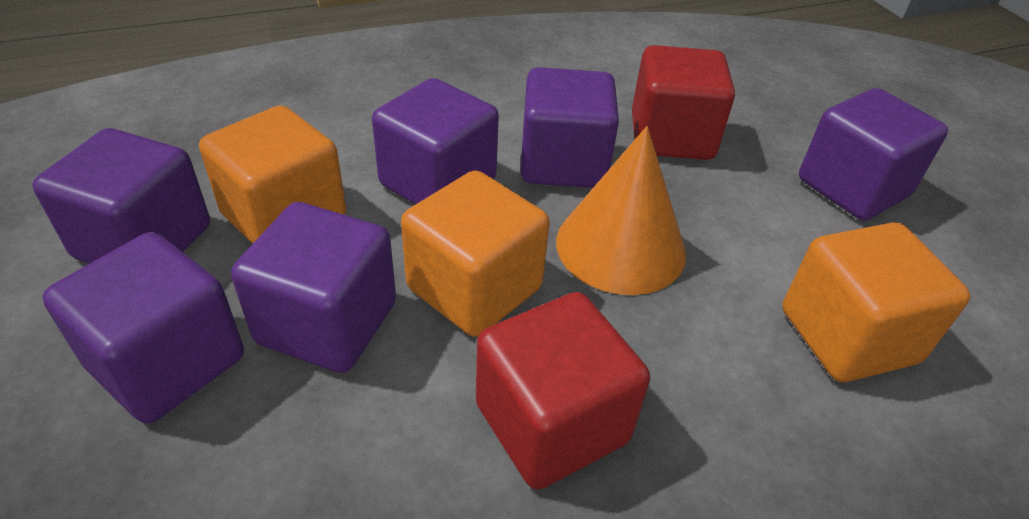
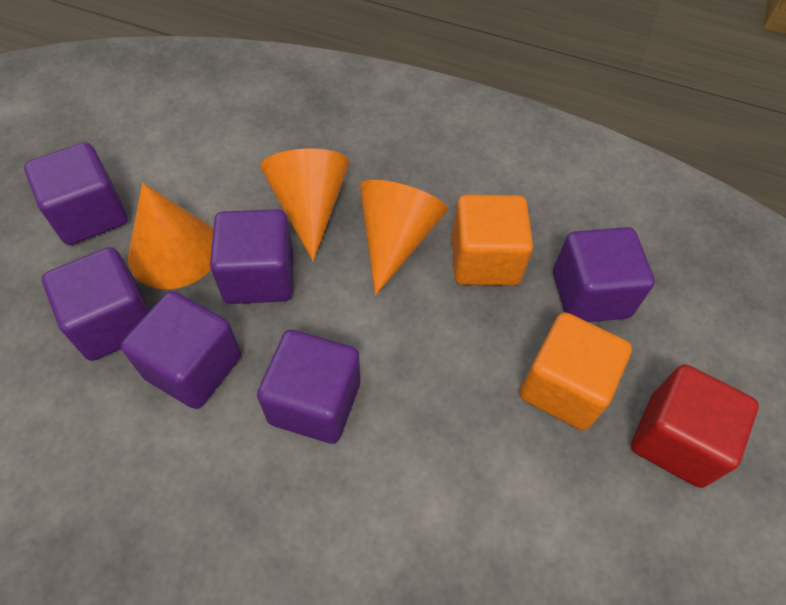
orange cone: 1 -> 3
orange cube: 3 -> 2
red cube: 2 -> 1

